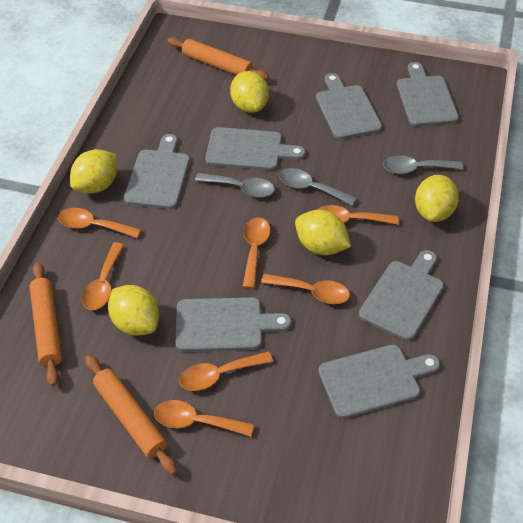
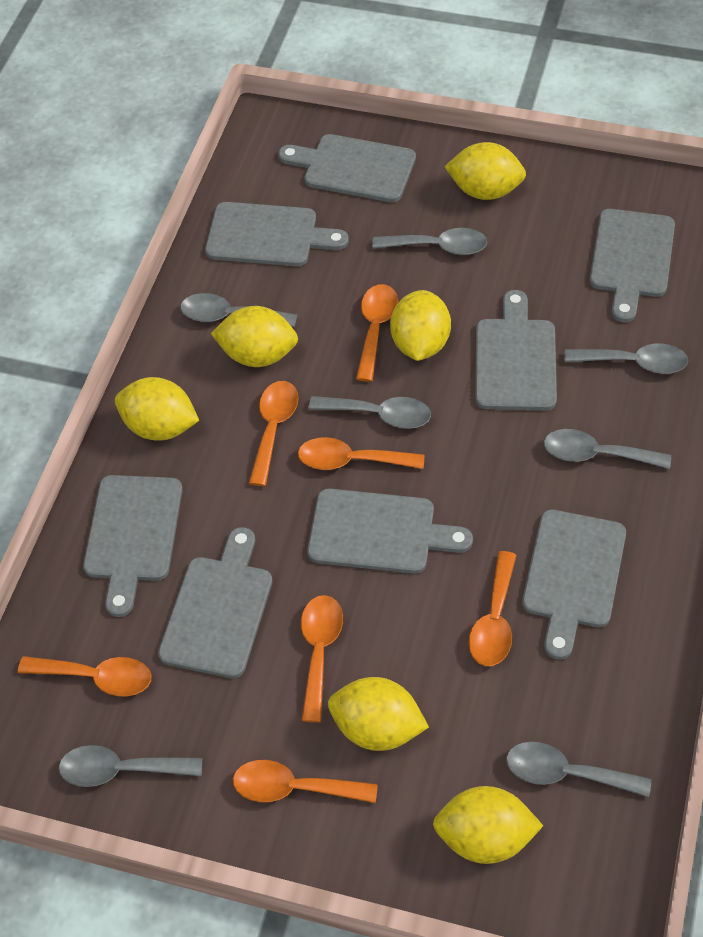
grey cutting board: 7 -> 8
grey spoon: 3 -> 7
orange rolling pin: 3 -> 0
yellow lemon: 5 -> 6

